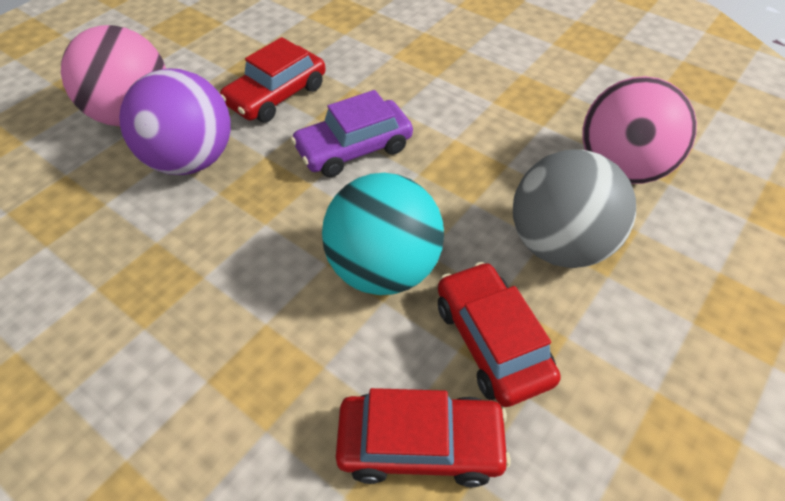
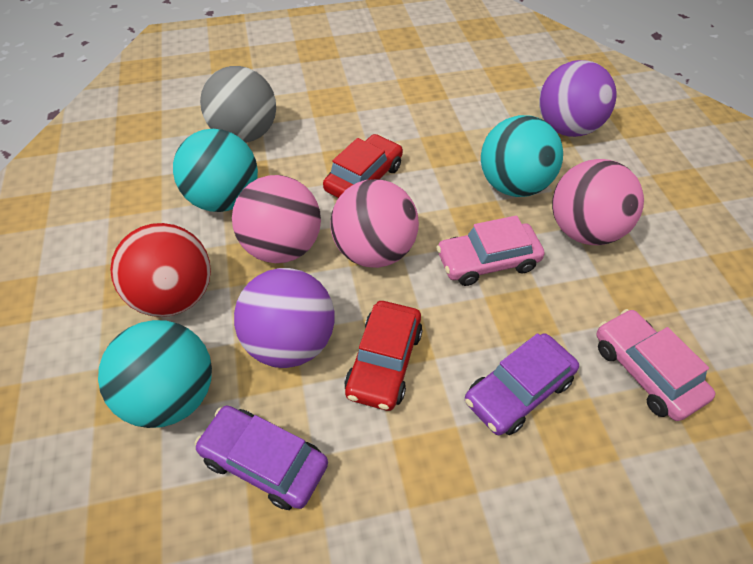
pink ball: 2 -> 3
pink car: 0 -> 2
purple ball: 1 -> 2
purple car: 1 -> 2
red ball: 0 -> 1
red car: 3 -> 2
turquoise ball: 1 -> 3

